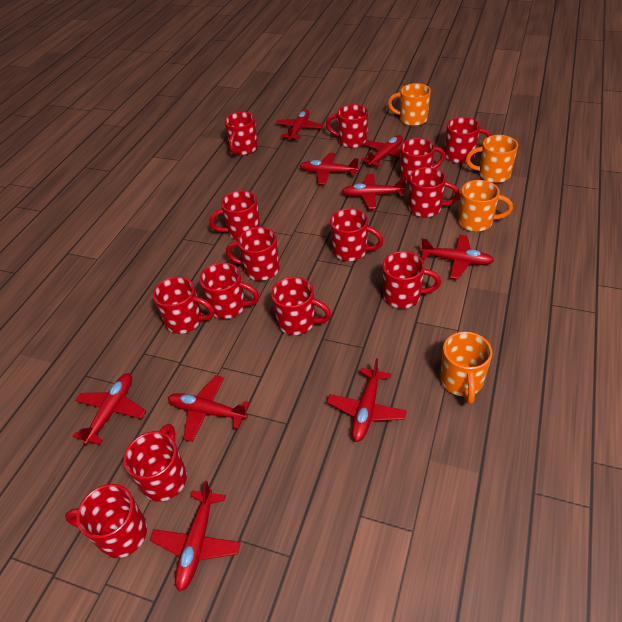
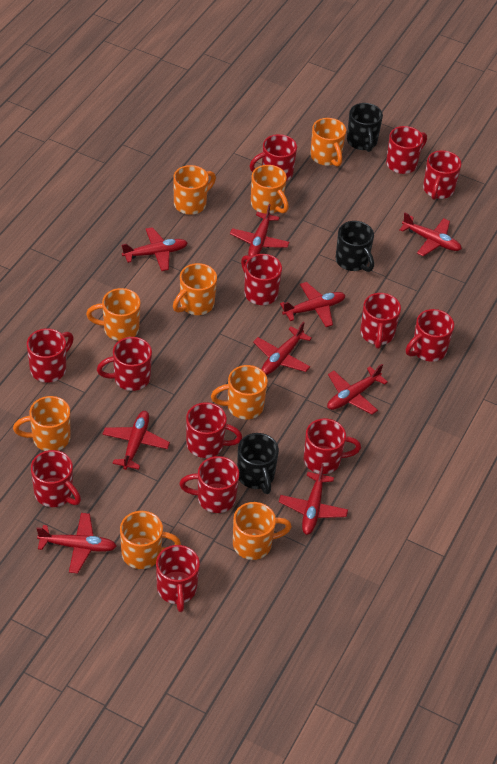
black mug: 0 -> 3
orange mug: 4 -> 9
red mug: 14 -> 13

